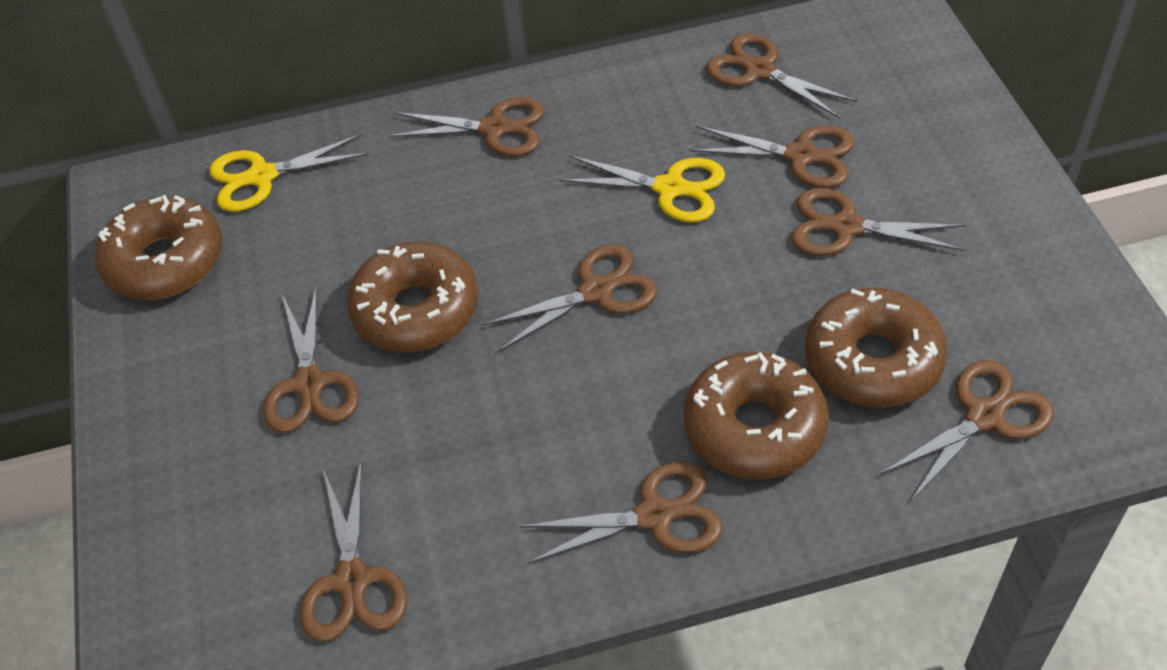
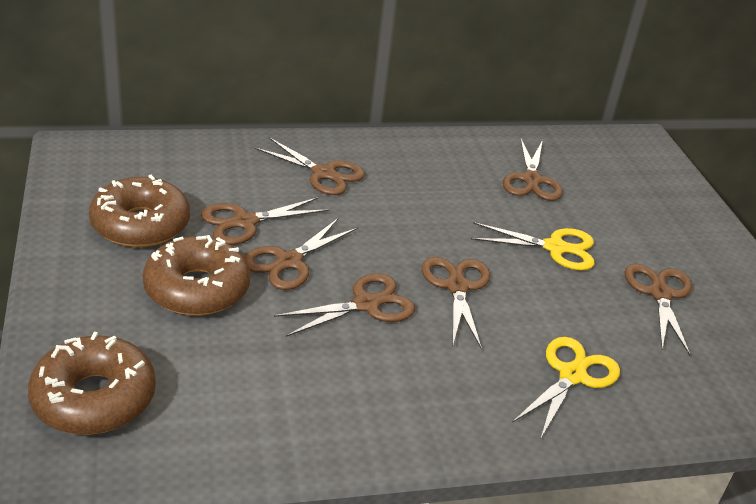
brown donut: 4 -> 3
brown scissors: 9 -> 7

